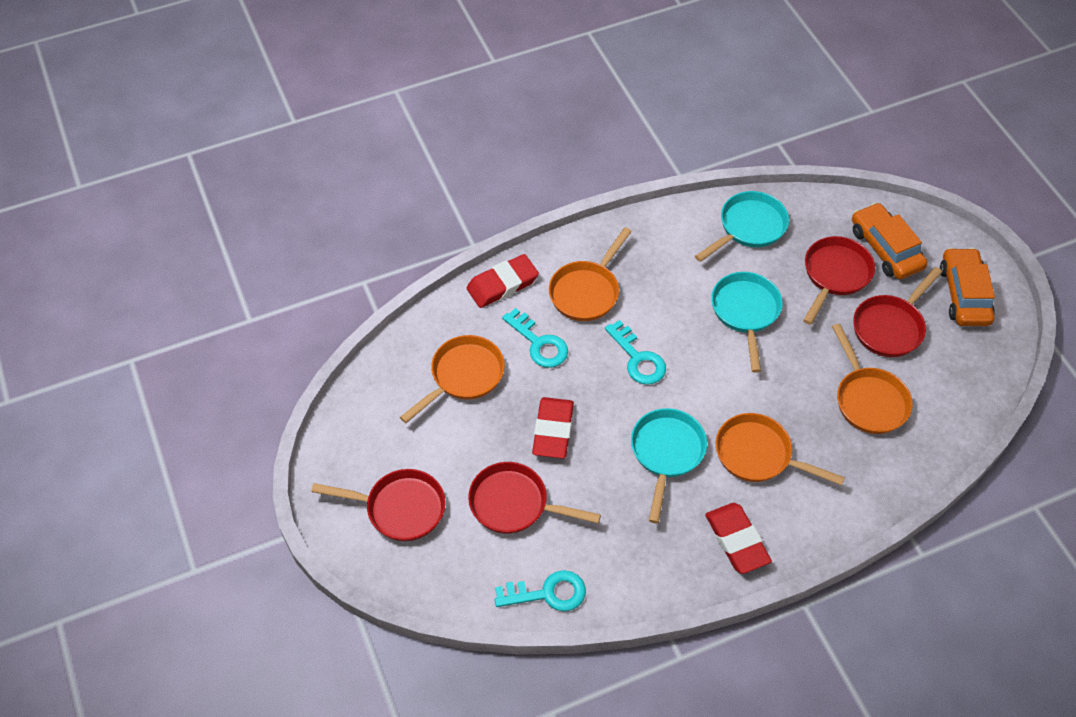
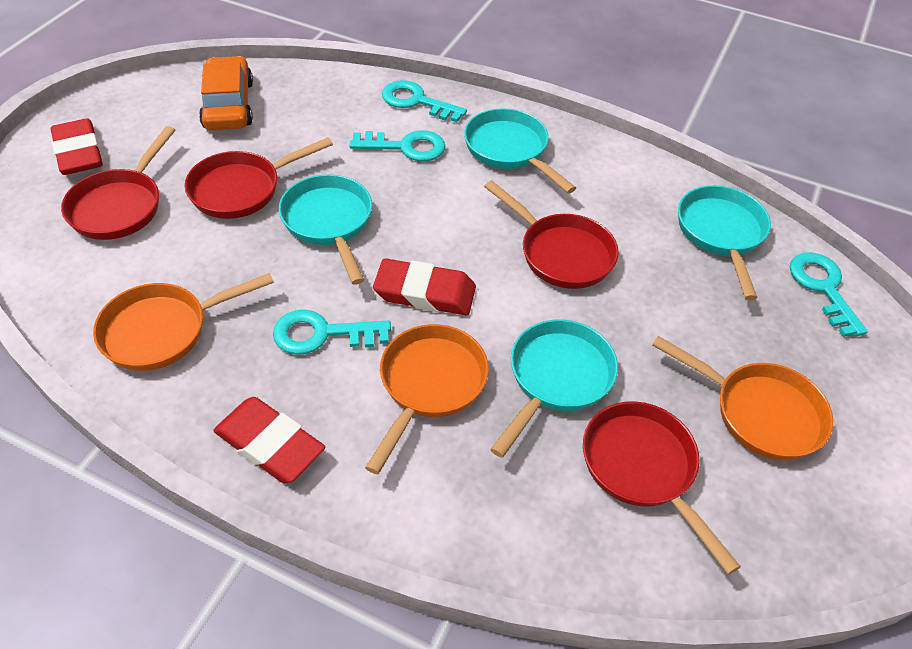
orange car: 2 -> 1
orange pan: 4 -> 3
turquoise key: 3 -> 4
turquoise pan: 3 -> 4

